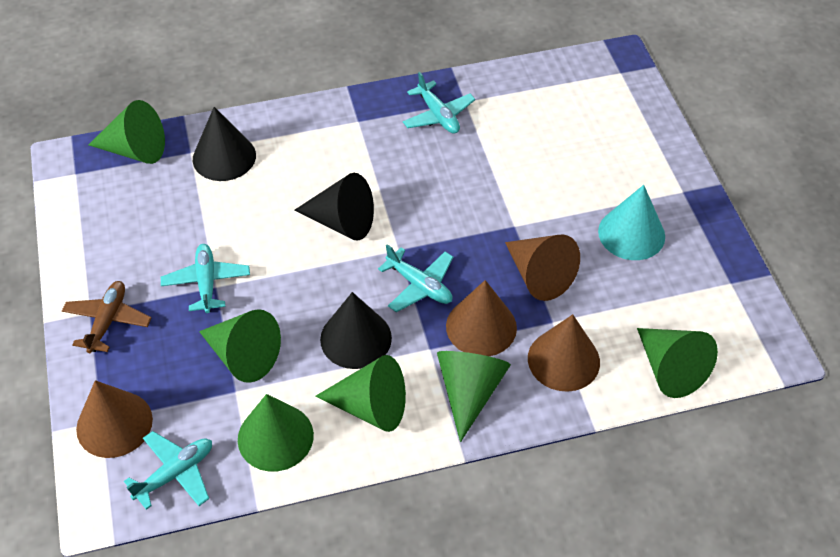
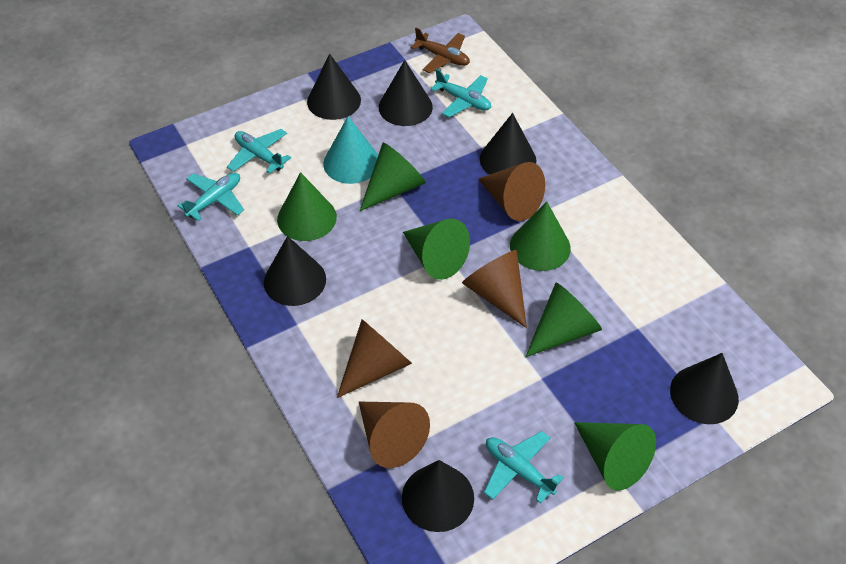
black cone: 3 -> 6

